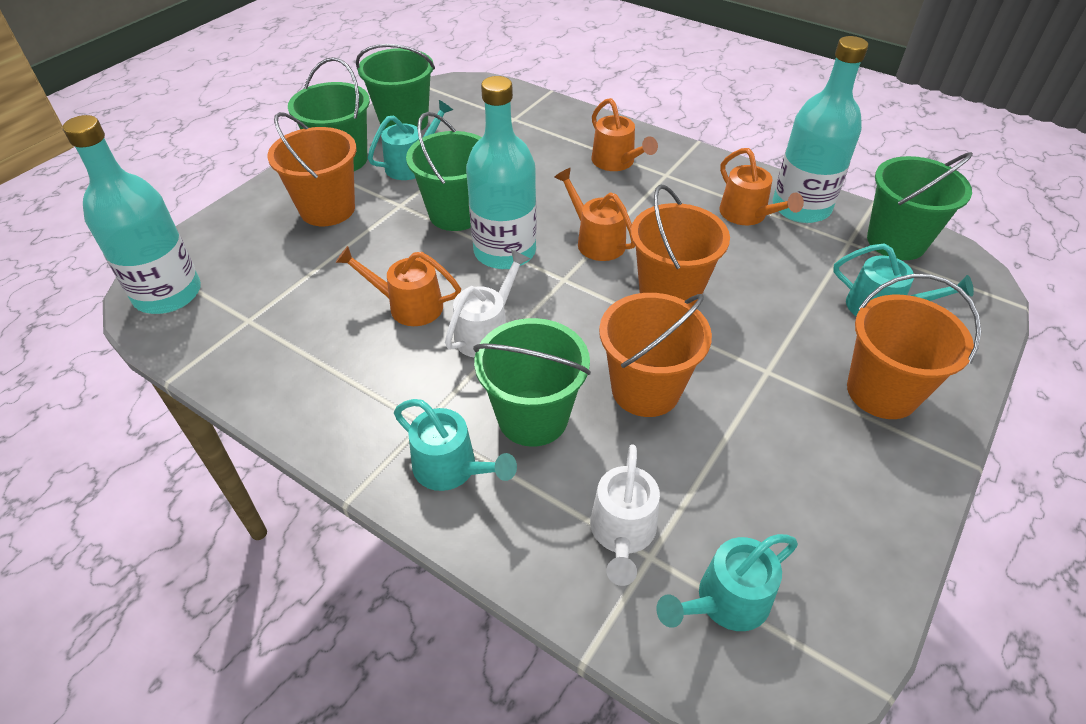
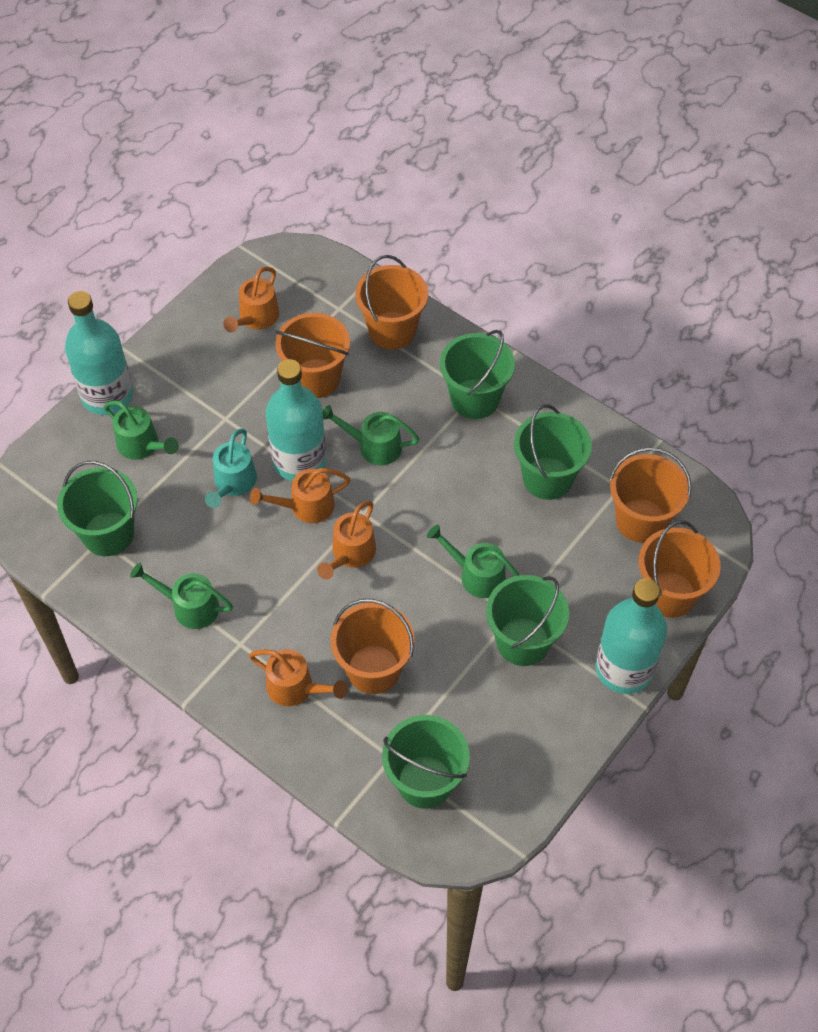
green watering can: 0 -> 4
orange bucket: 4 -> 5
turquoise watering can: 4 -> 1
white watering can: 2 -> 0

